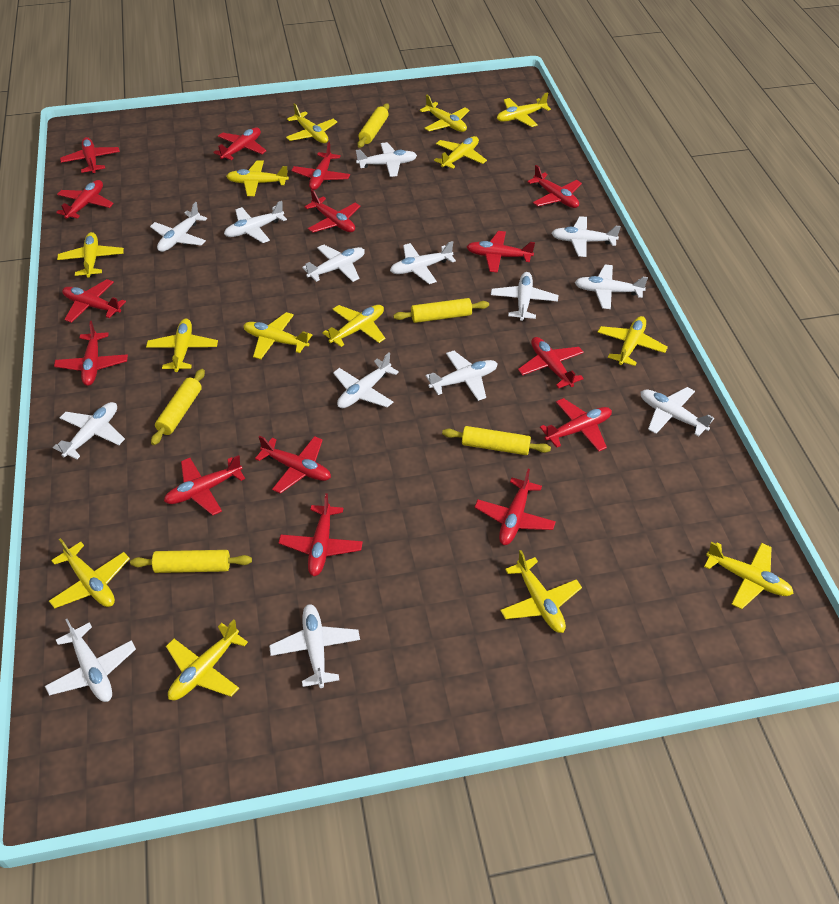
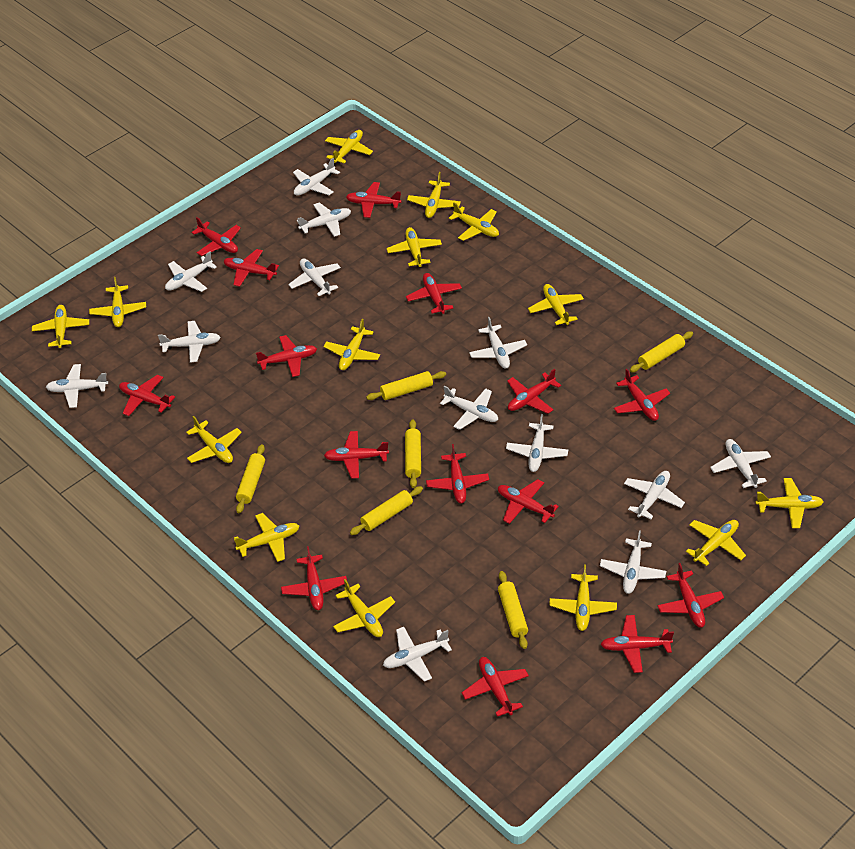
white plane: 14 -> 13
yellow rolling pin: 5 -> 6

